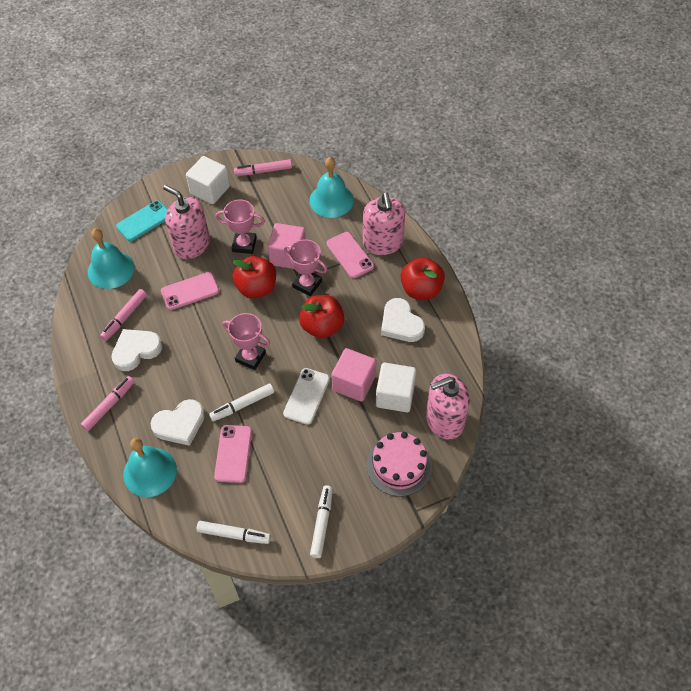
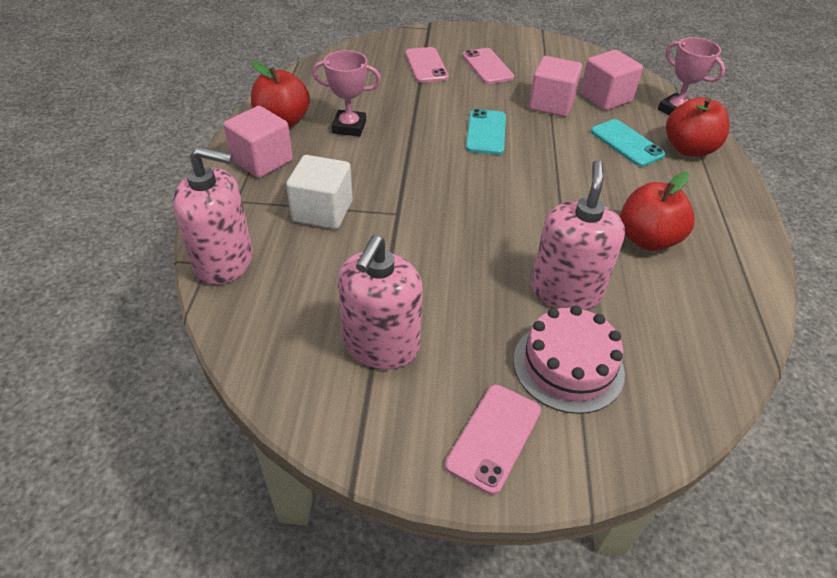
pink cube: 2 -> 3
pink marker: 3 -> 0
pink trophy: 3 -> 2
turquoise bell: 3 -> 0
turquoise phone: 1 -> 2
white cube: 2 -> 1
white heart: 3 -> 0
white marker: 3 -> 0
white phone: 1 -> 0

